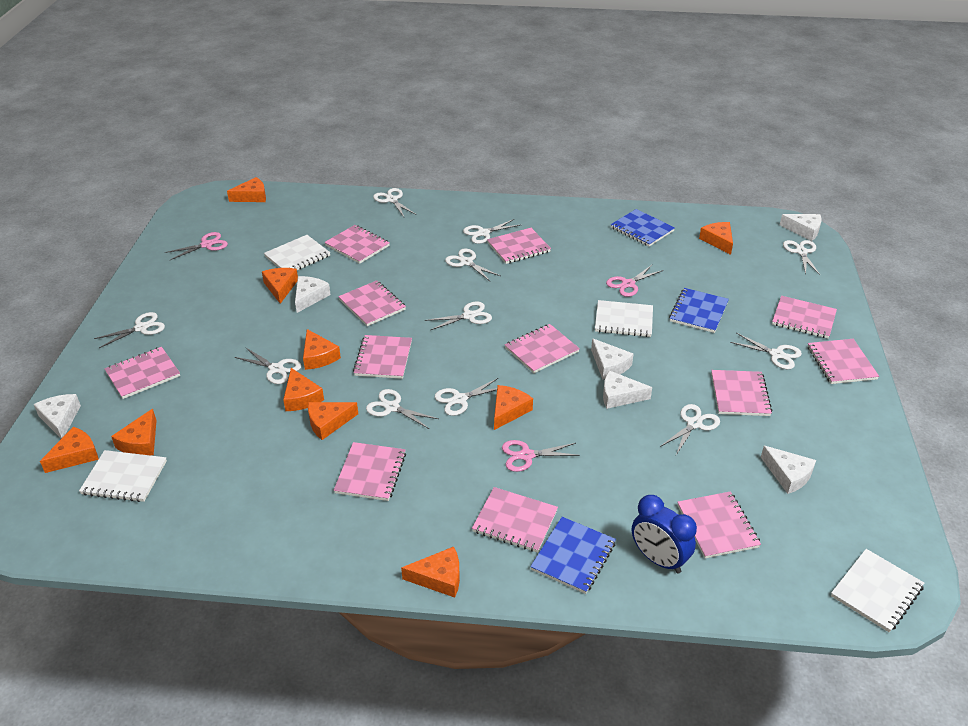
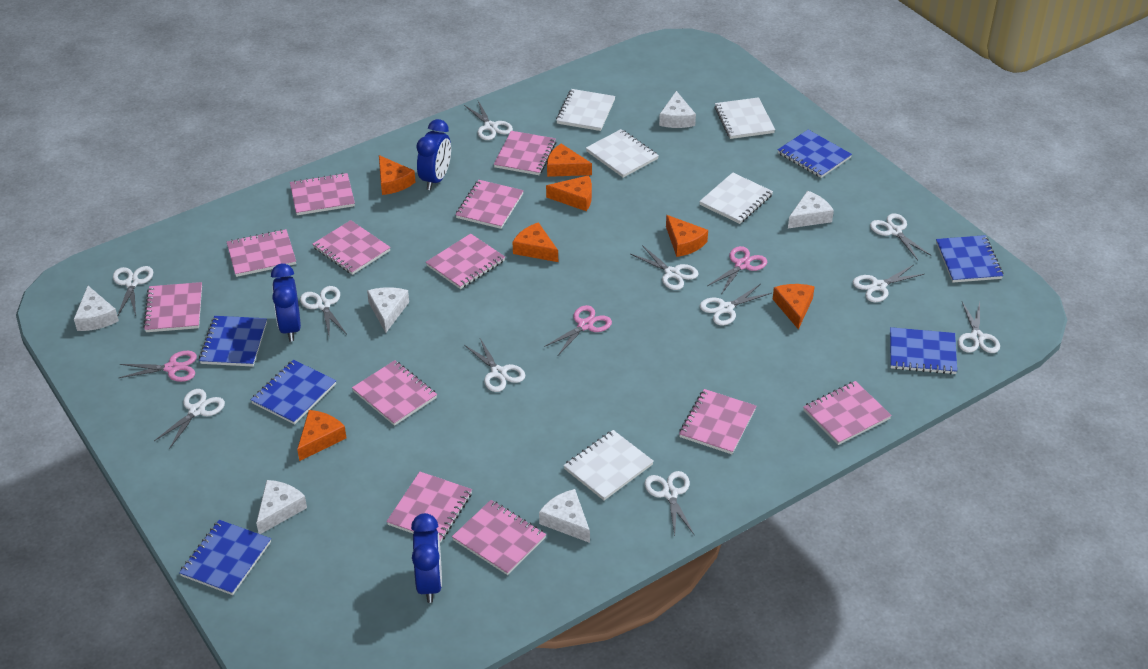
blue clock: 1 -> 3
blue notebook: 3 -> 6
orange cheese: 10 -> 7
white notebook: 4 -> 5

